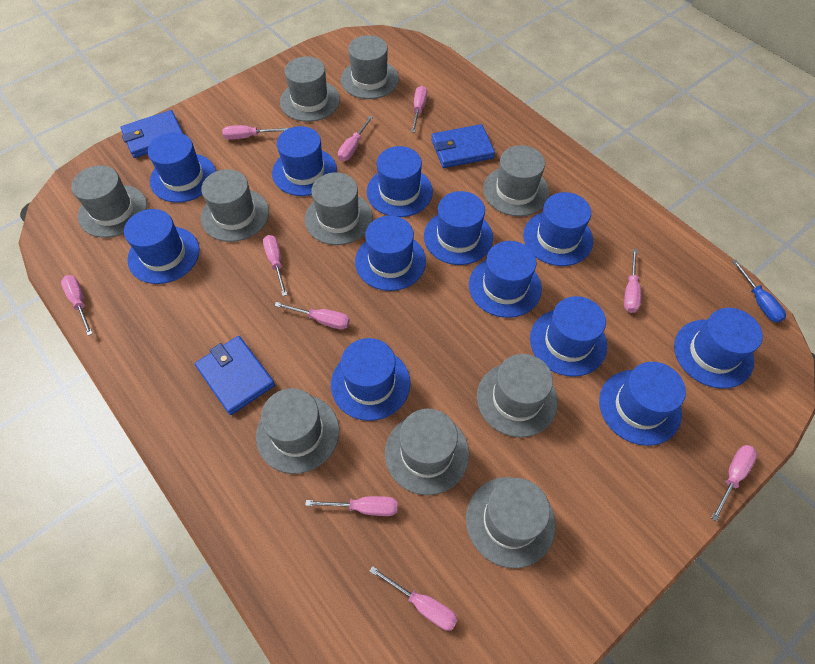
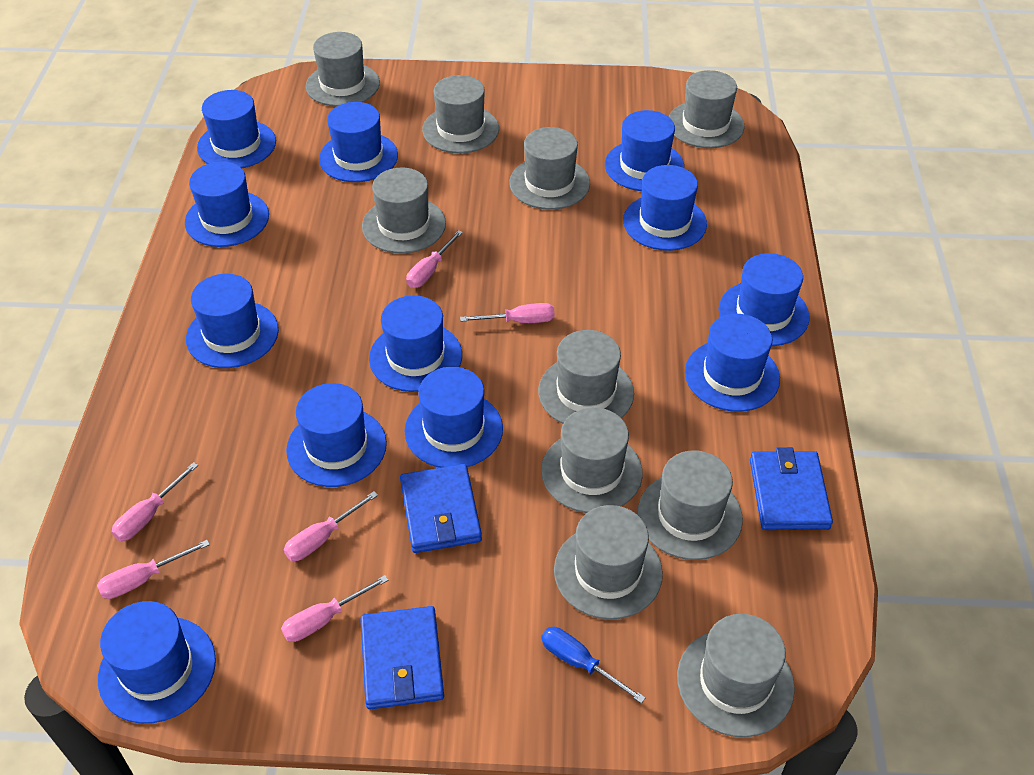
pink screwdriver: 10 -> 6

